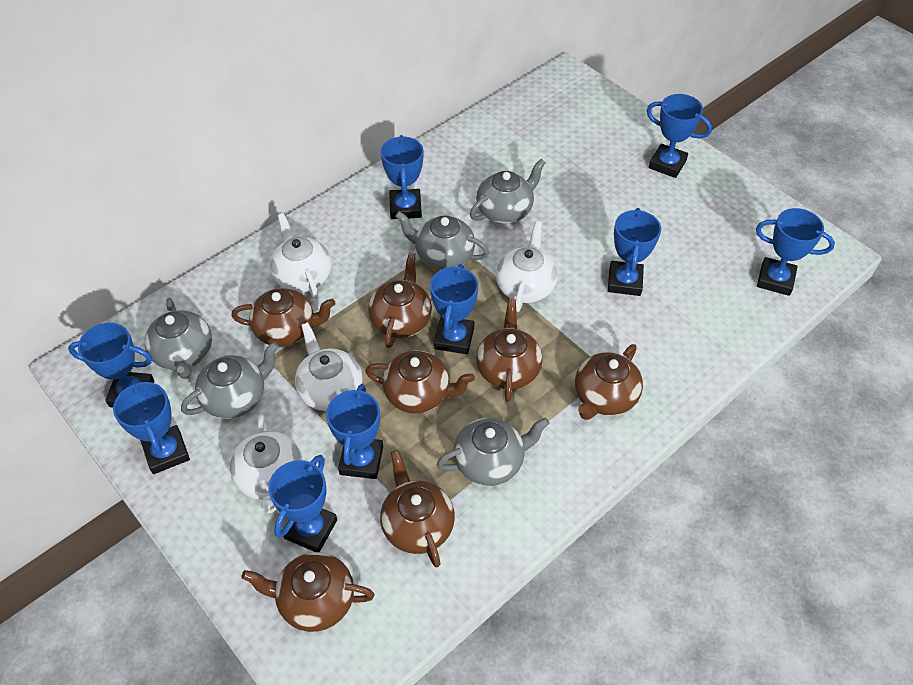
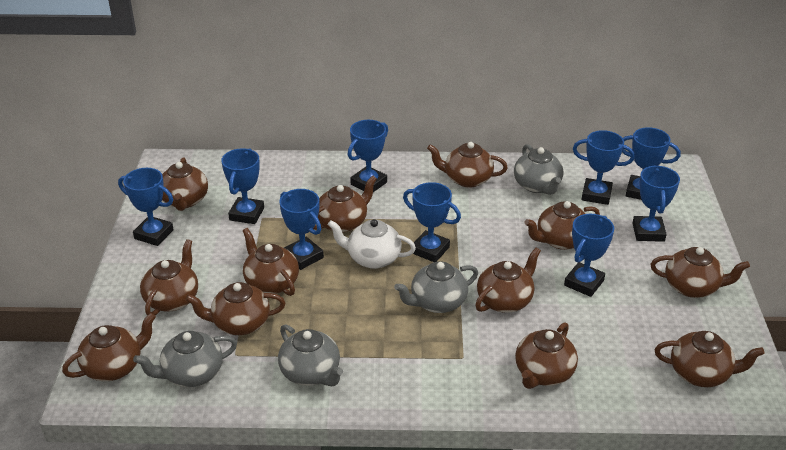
brown teapot: 7 -> 12
grey teapot: 5 -> 4
white teapot: 4 -> 1

